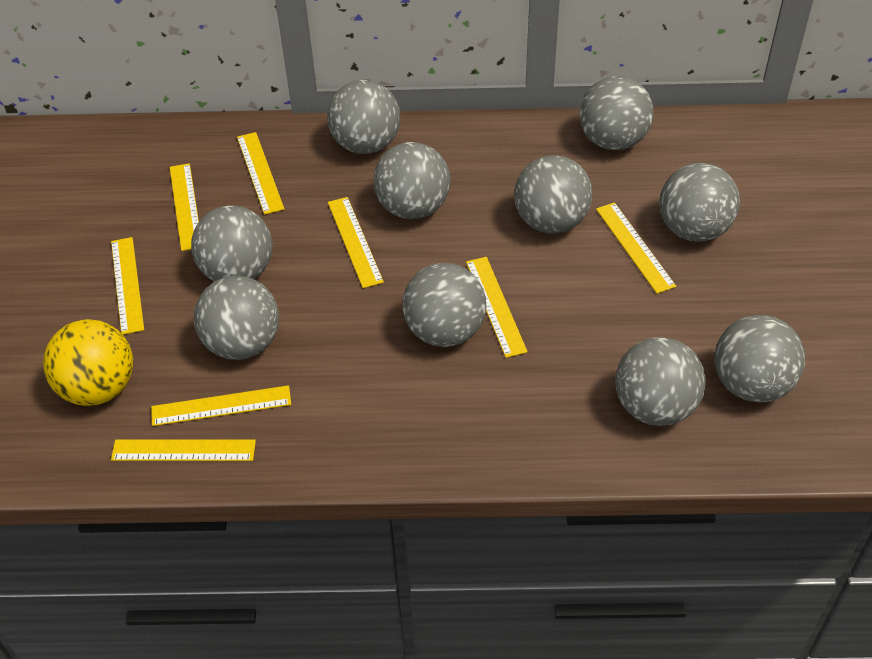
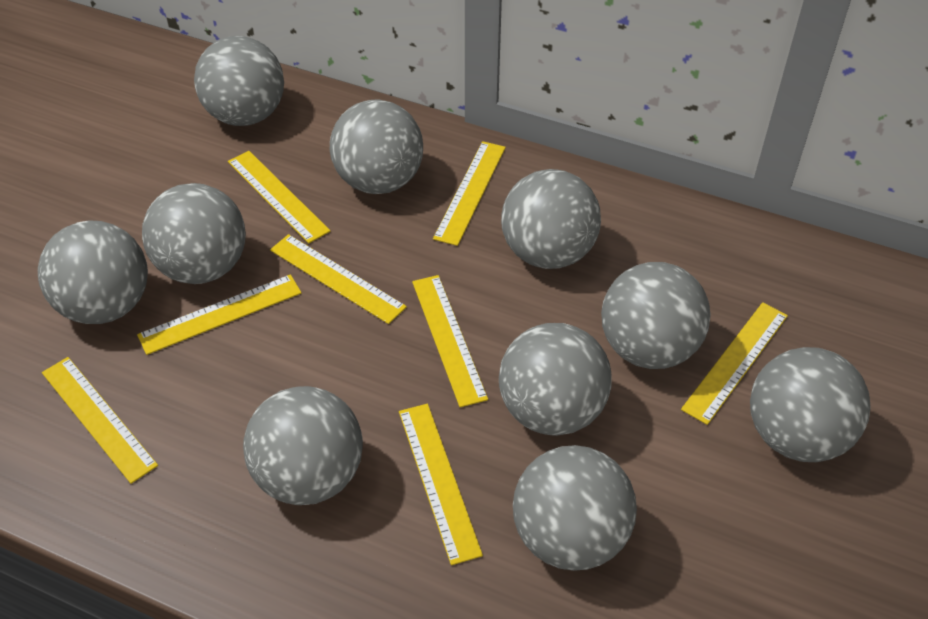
yellow ball: 1 -> 0

